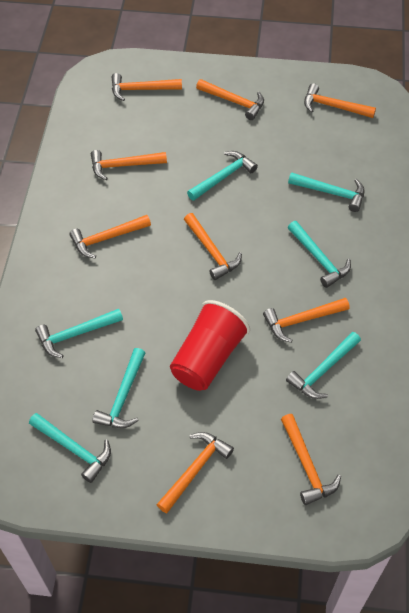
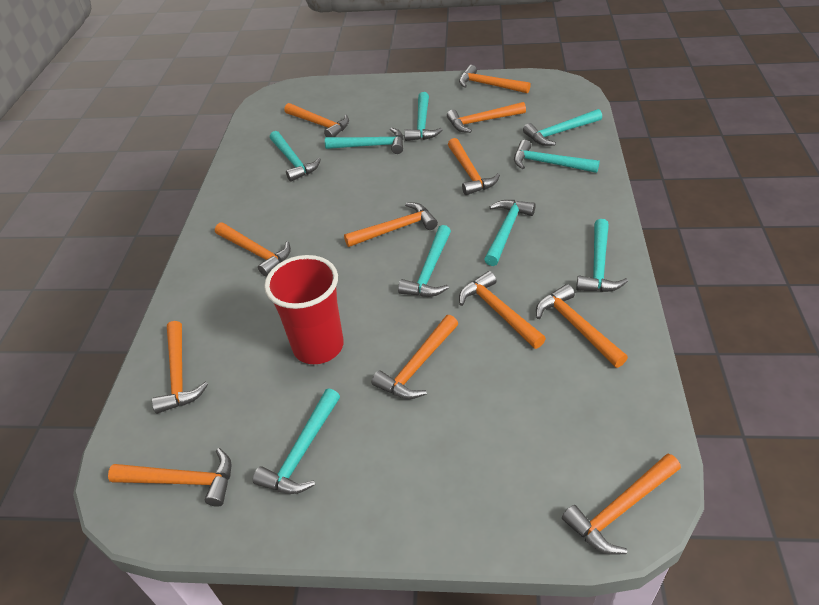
orange hammer: 9 -> 12
turquoise hammer: 7 -> 9

